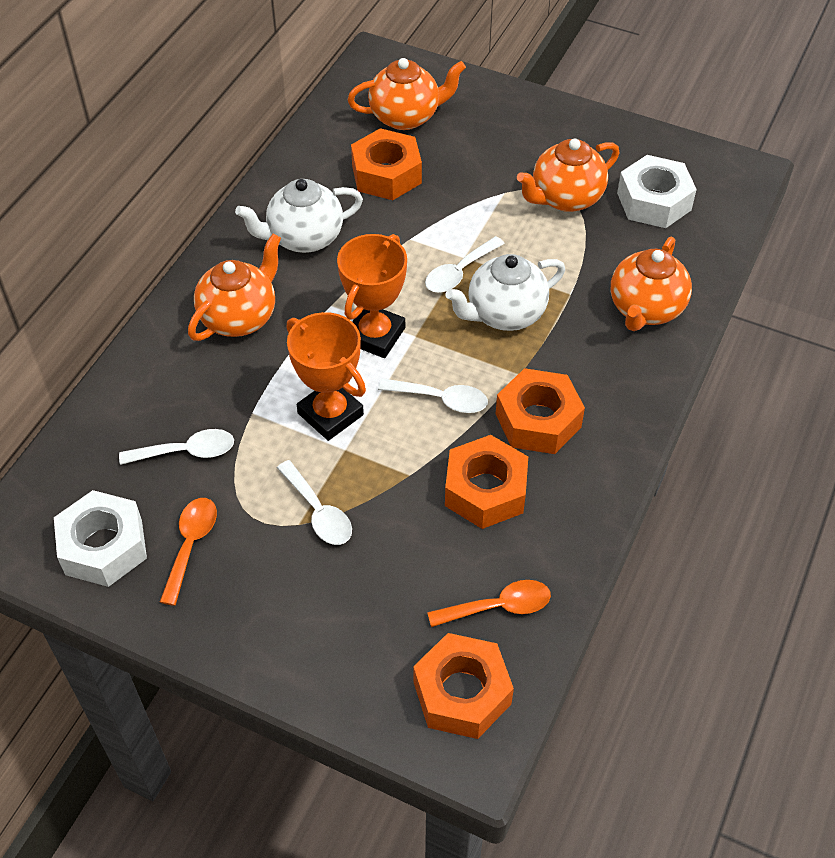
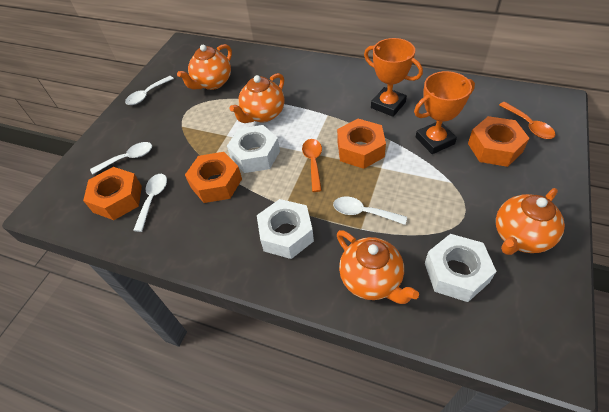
white nut: 2 -> 3
white teapot: 2 -> 0

